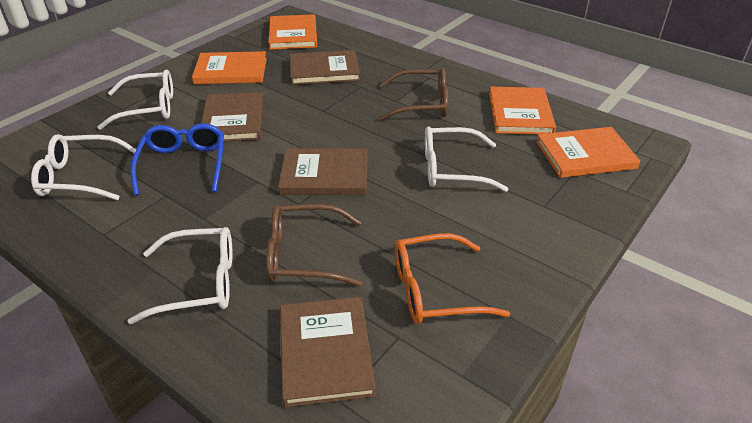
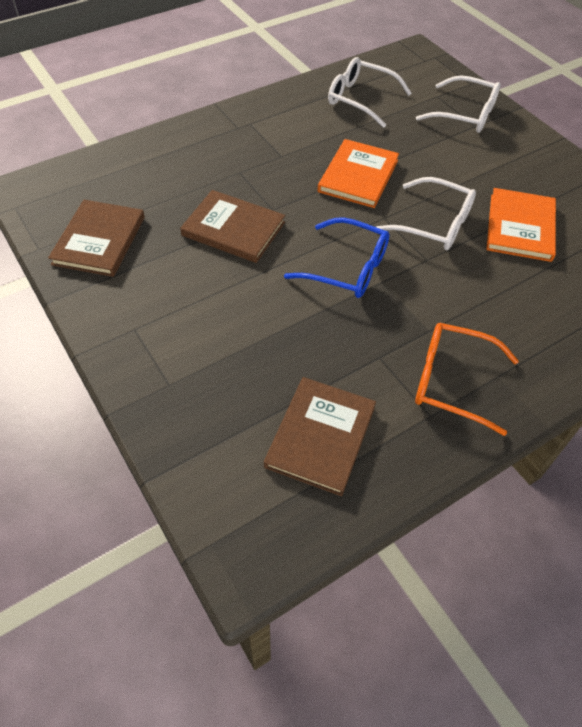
brown book: 4 -> 3
brown glasses: 2 -> 0
orange book: 4 -> 2
white glasses: 4 -> 3

